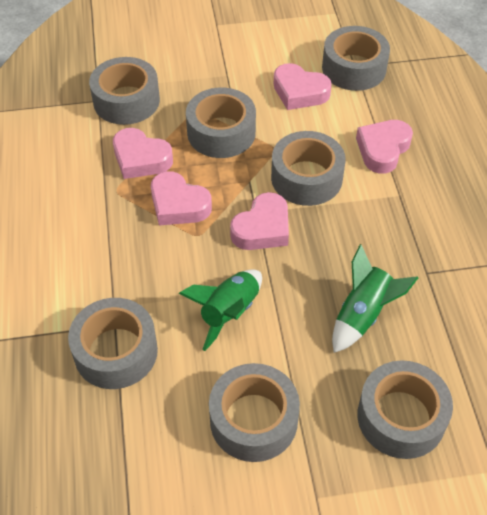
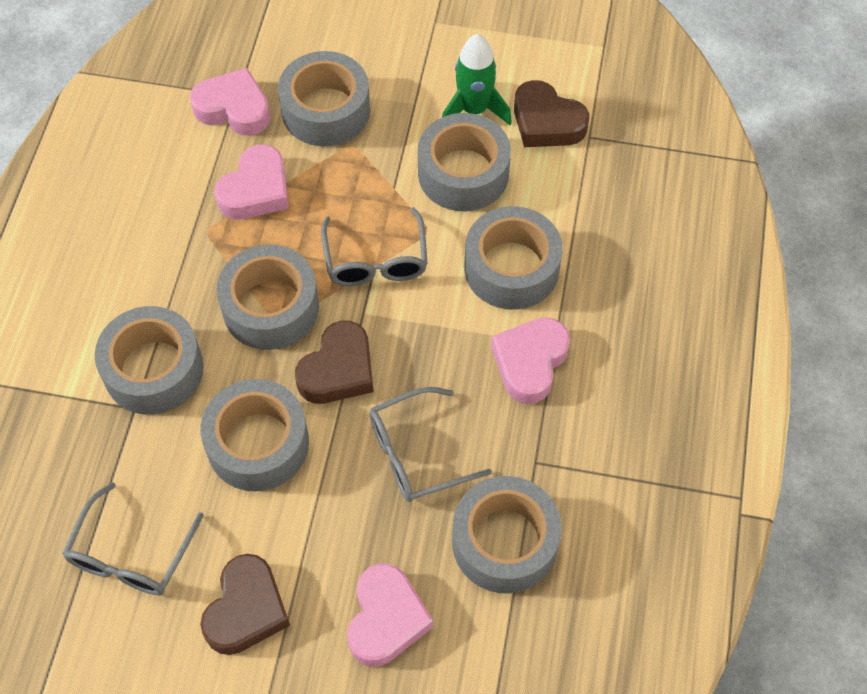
brown heart: 0 -> 3
green rocket: 2 -> 1
grey glasses: 0 -> 3
pink heart: 5 -> 4

